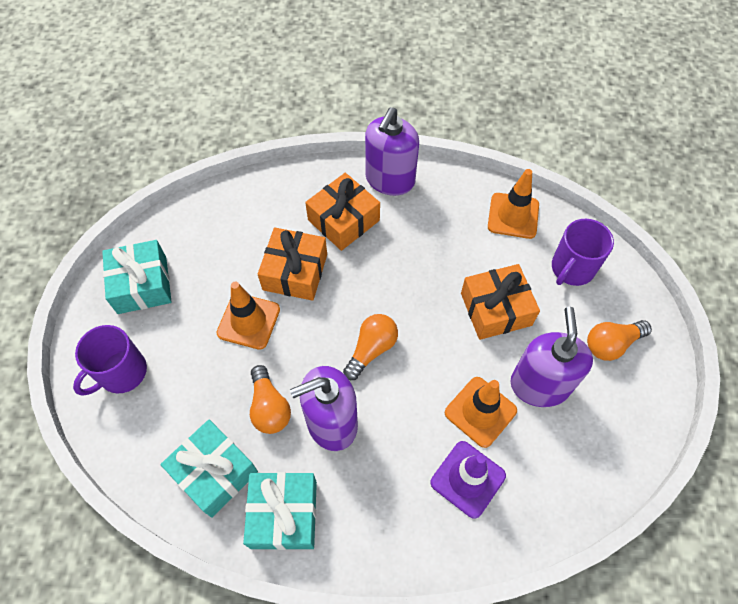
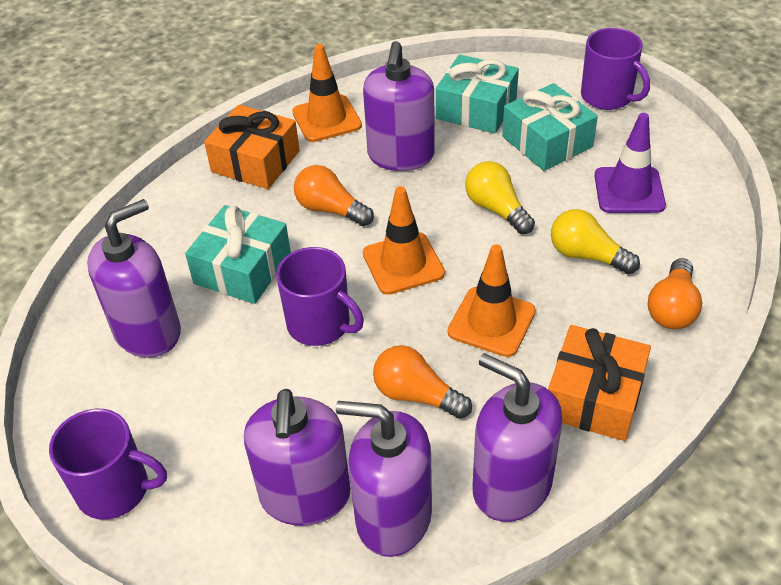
orange gift: 3 -> 2
purple mug: 2 -> 3
purple soap dispenser: 3 -> 5
yellow light bulb: 0 -> 2

